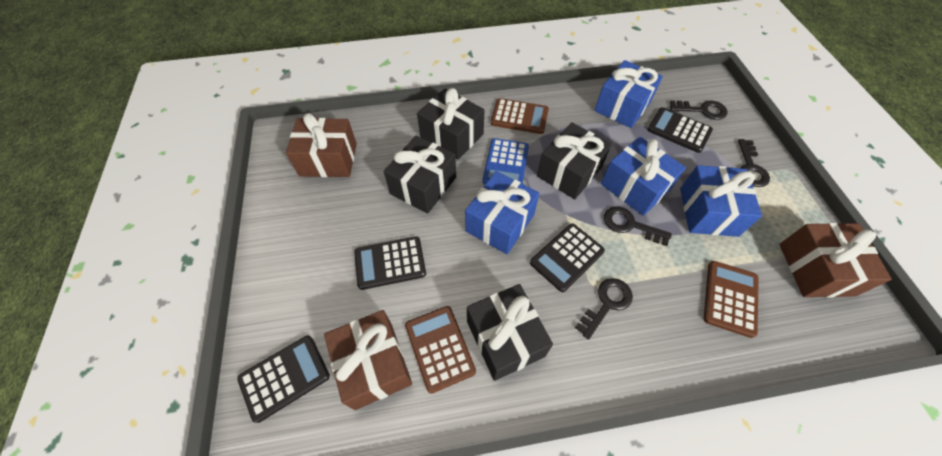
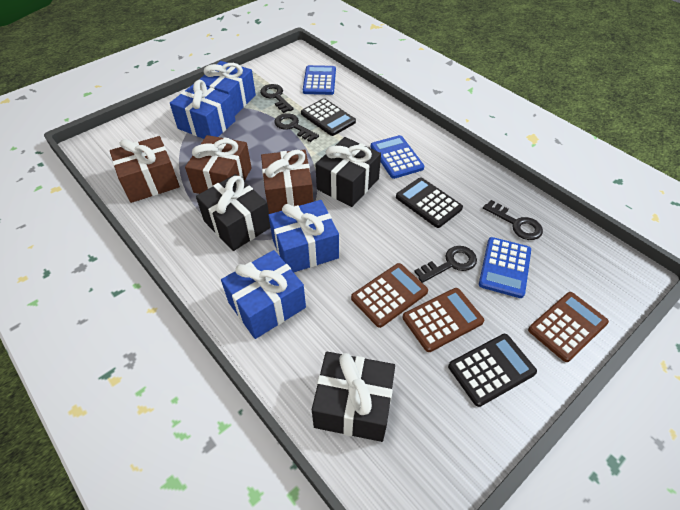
black calculator: 4 -> 3
black gift: 4 -> 3
blue calculator: 1 -> 3

